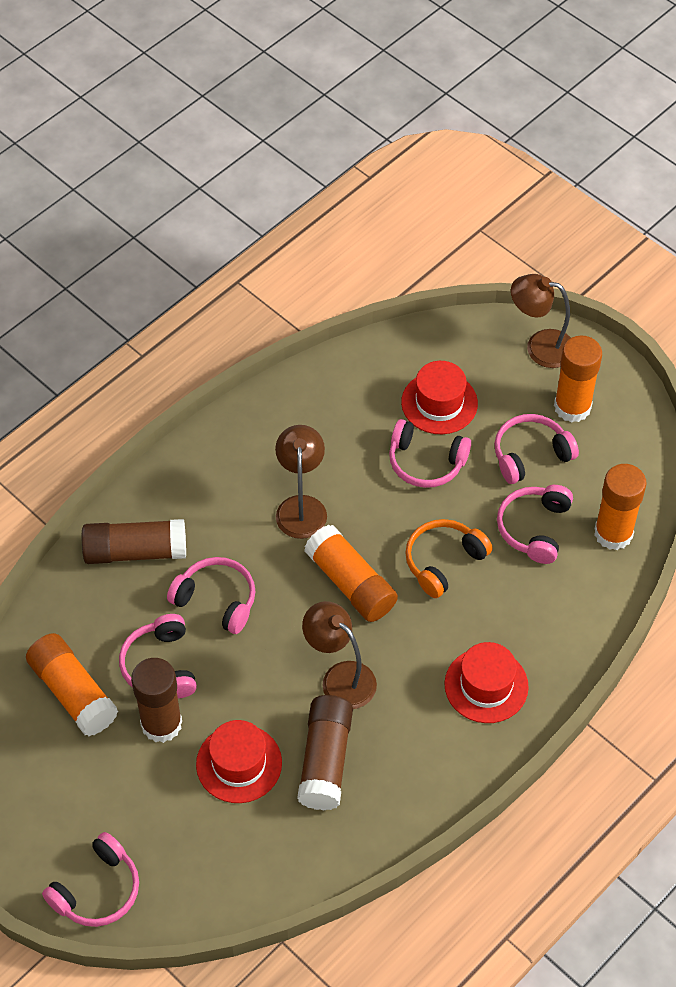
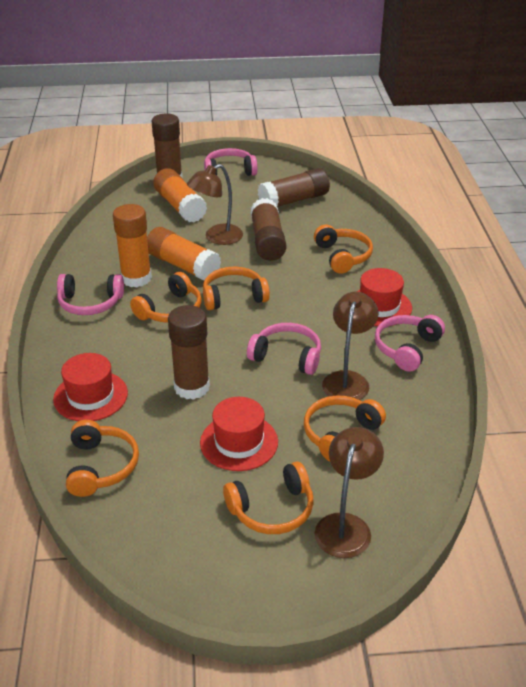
brown glue stick: 3 -> 4
orange glue stick: 4 -> 3
orange headphones: 1 -> 6
pink headphones: 6 -> 4

